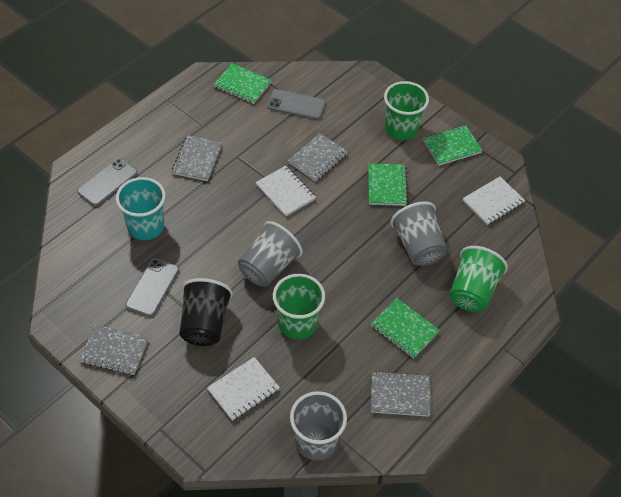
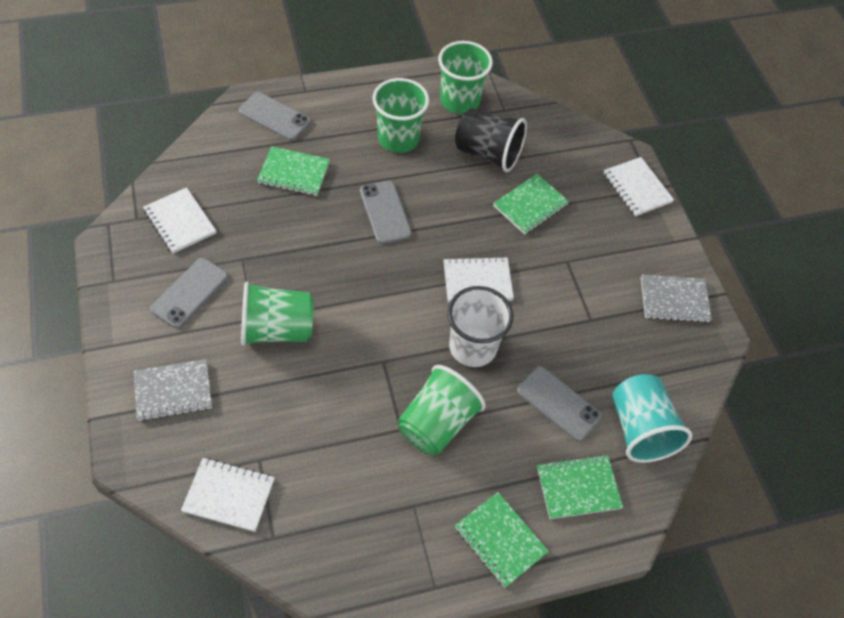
green cup: 3 -> 4
grey cup: 3 -> 0
grey notebook: 4 -> 2
grey phone: 3 -> 4
white cup: 0 -> 1
white notebook: 3 -> 4

